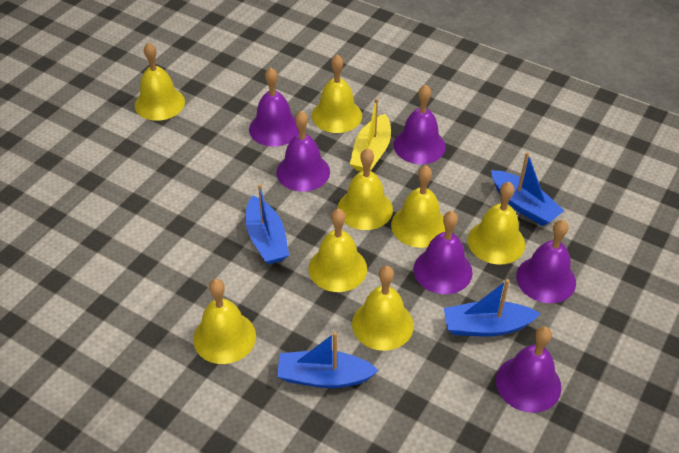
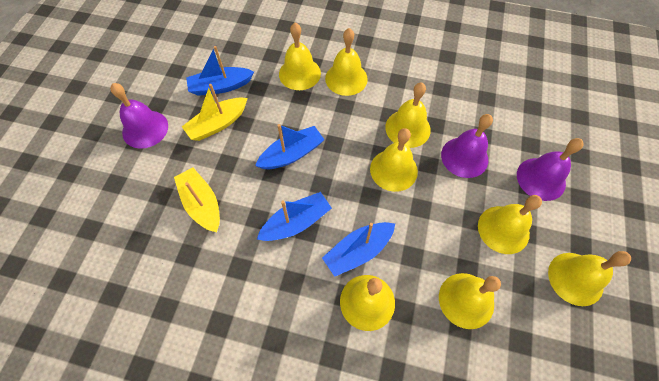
purple bell: 6 -> 3
yellow boat: 1 -> 2

